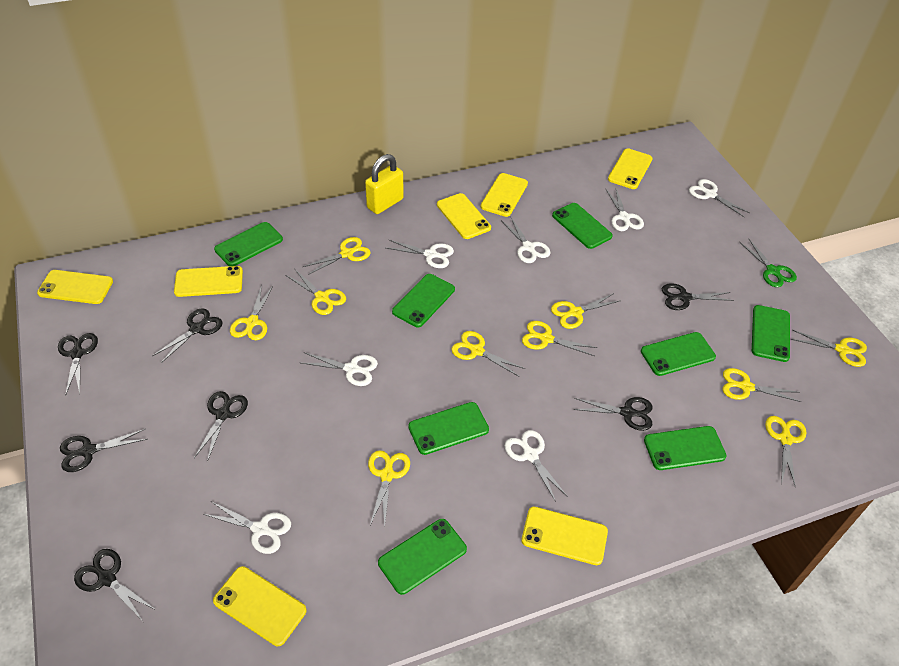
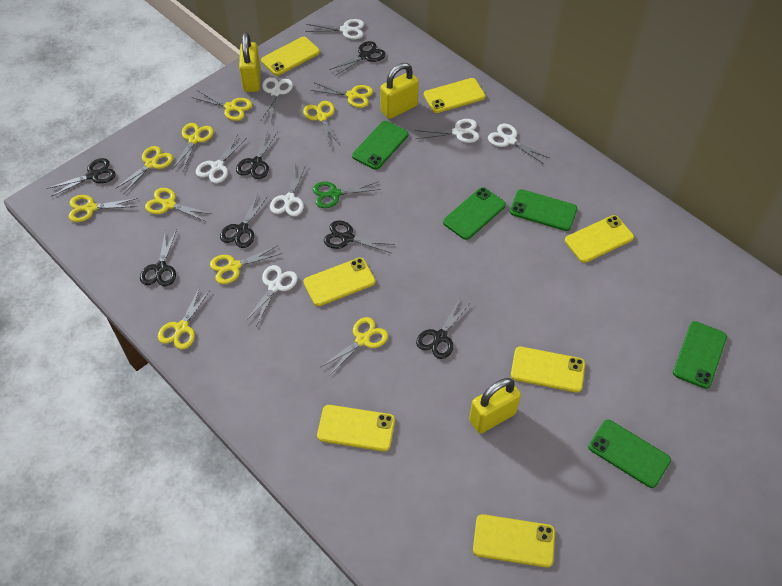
green phone: 8 -> 5
yellow padlock: 1 -> 3

